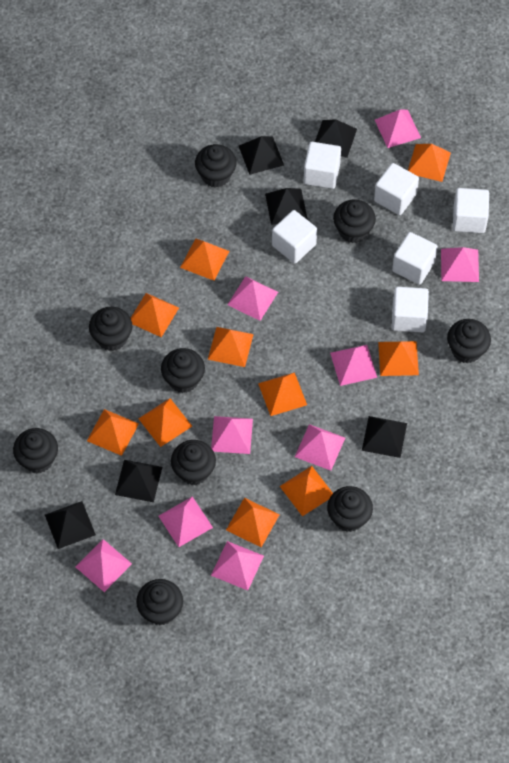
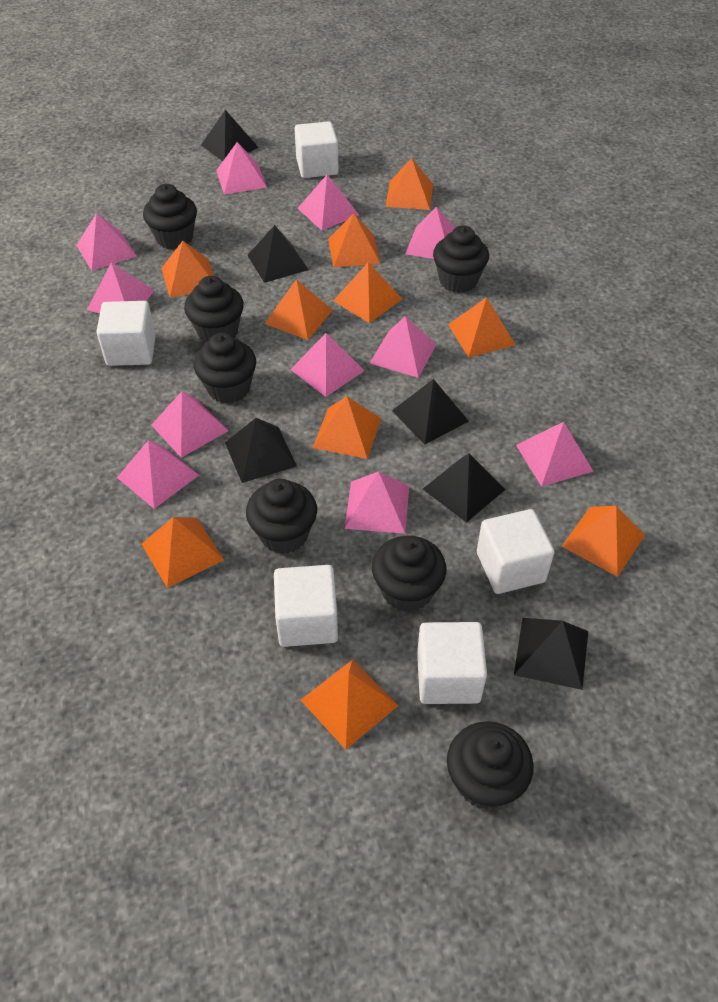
black cupcake: 9 -> 7
pink pyramid: 9 -> 11
white cube: 6 -> 5

